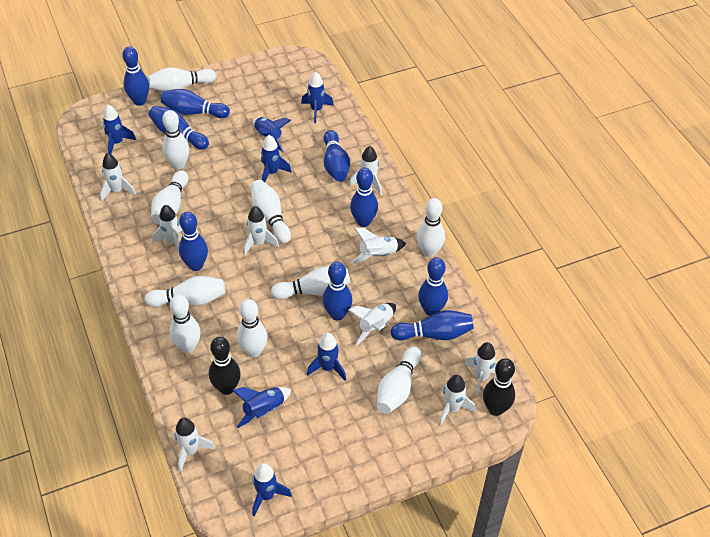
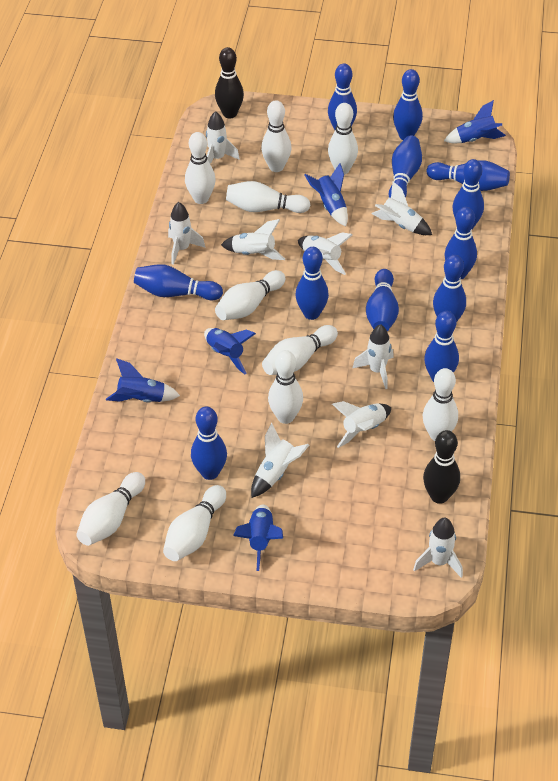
blue bowling pin: 9 -> 12
blue rocket: 7 -> 5

